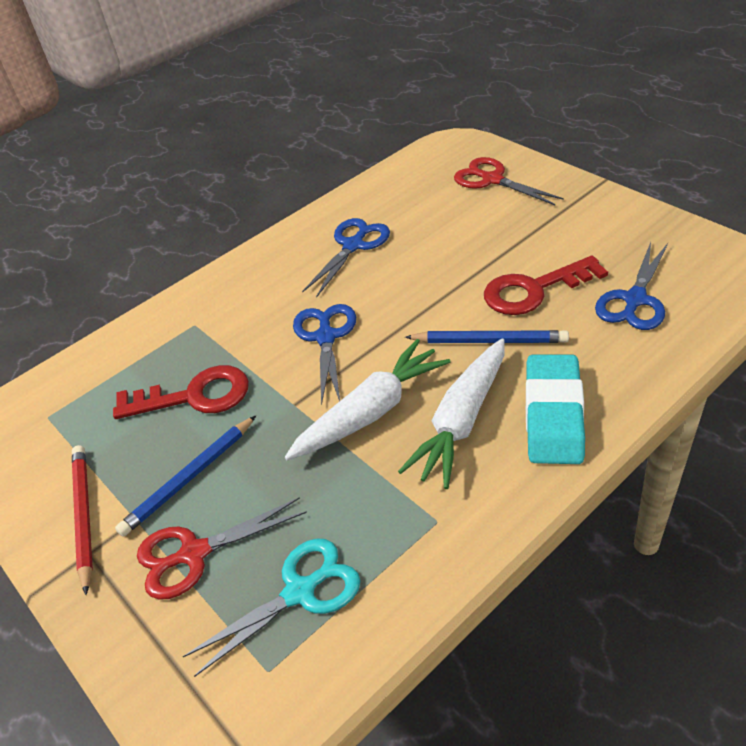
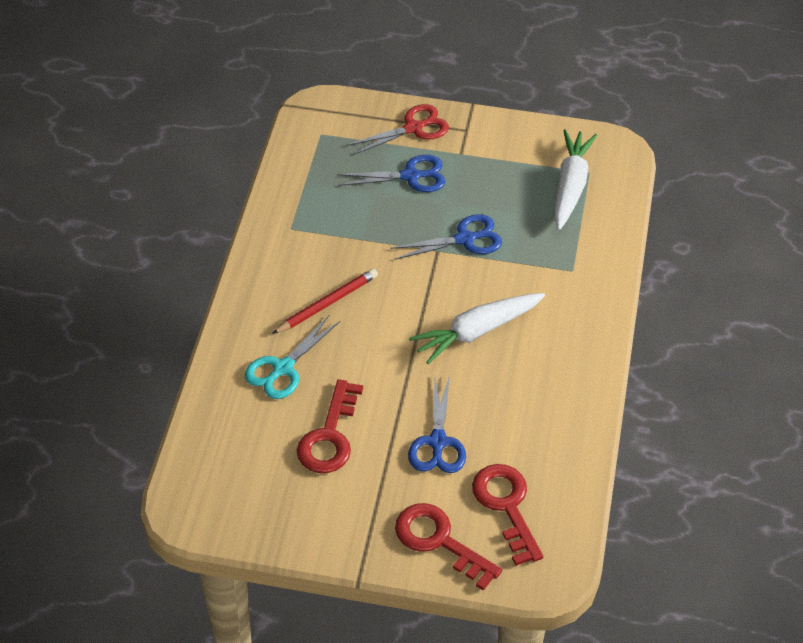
blue pencil: 2 -> 0
red key: 2 -> 3
red scissors: 2 -> 1
turquoise eraser: 1 -> 0

